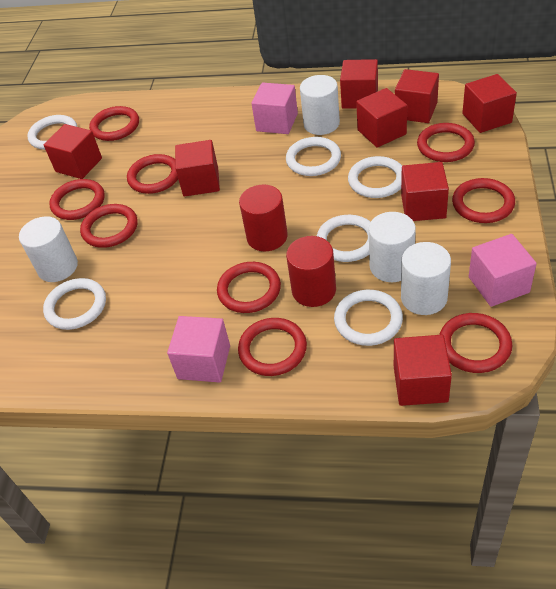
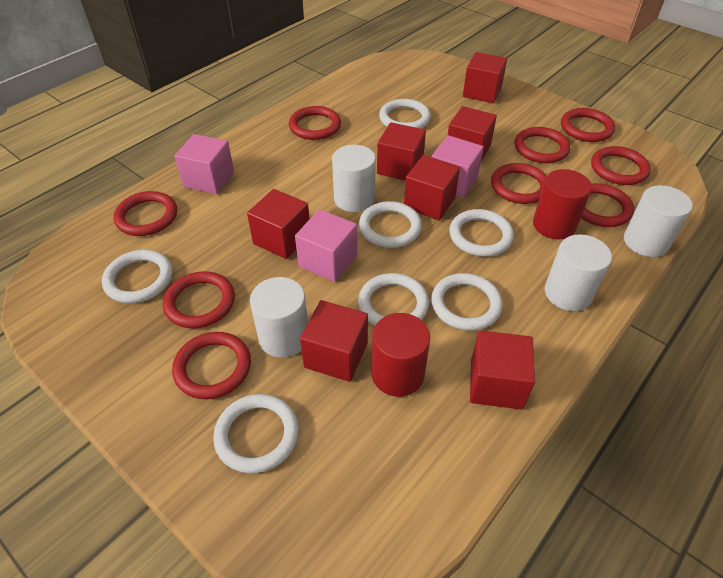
red cube: 8 -> 7
white ring: 6 -> 7

